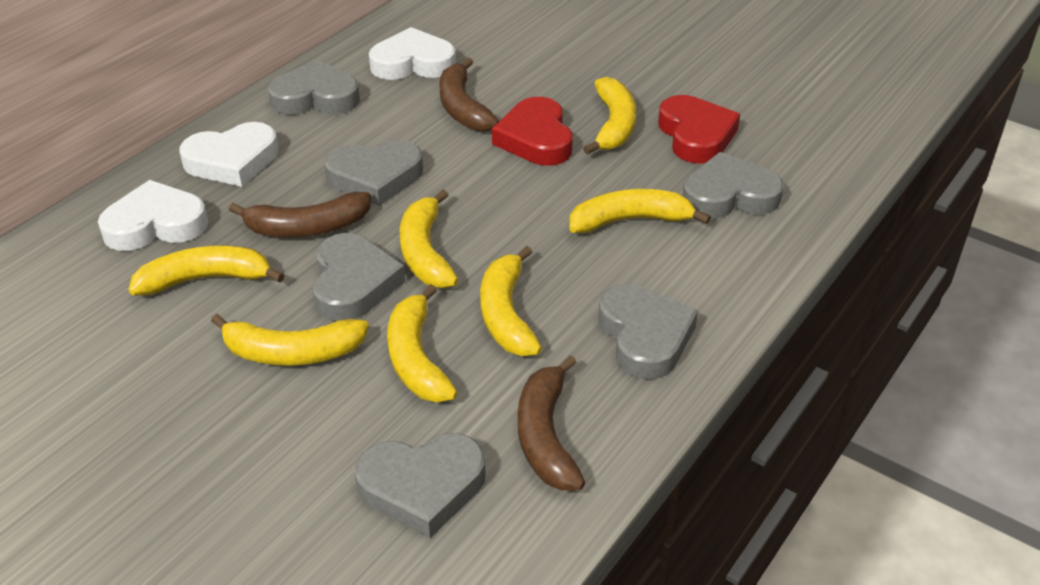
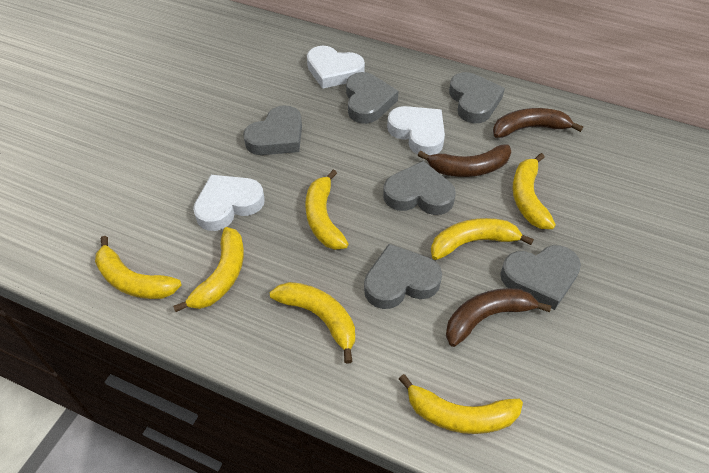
red heart: 2 -> 0

